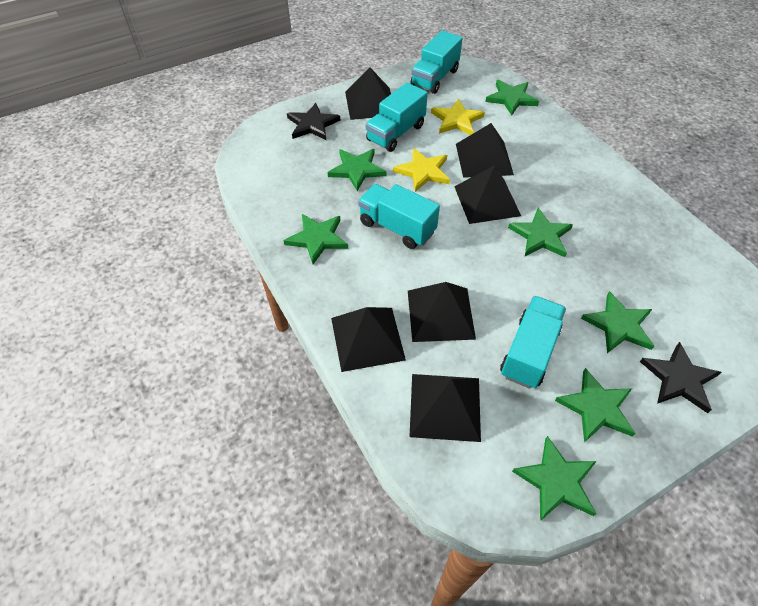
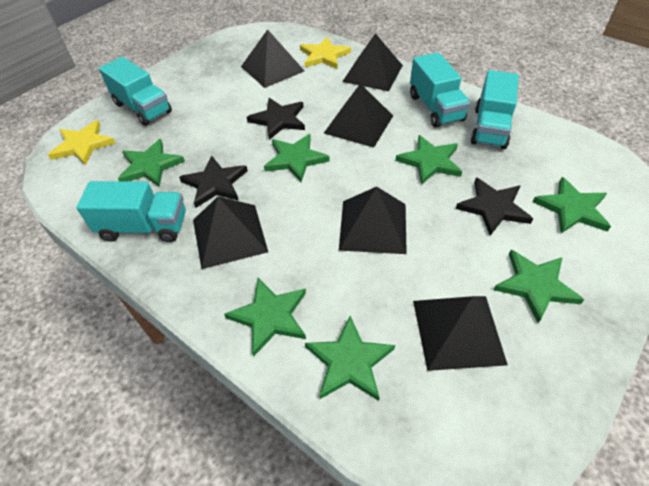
black star: 2 -> 3

